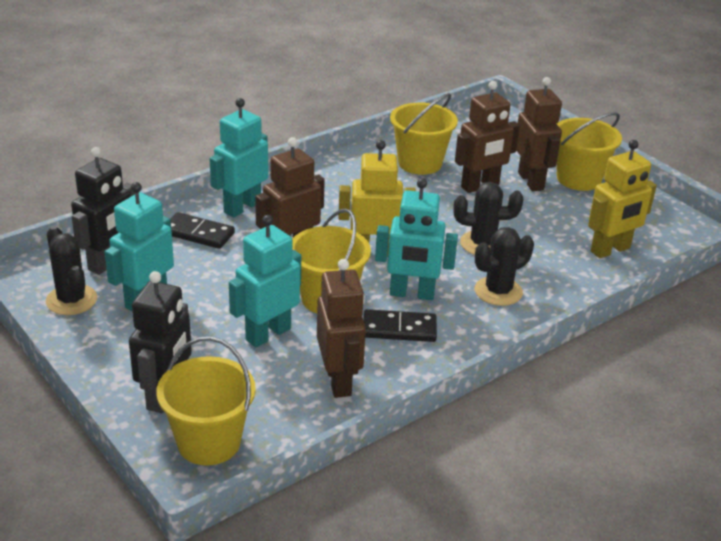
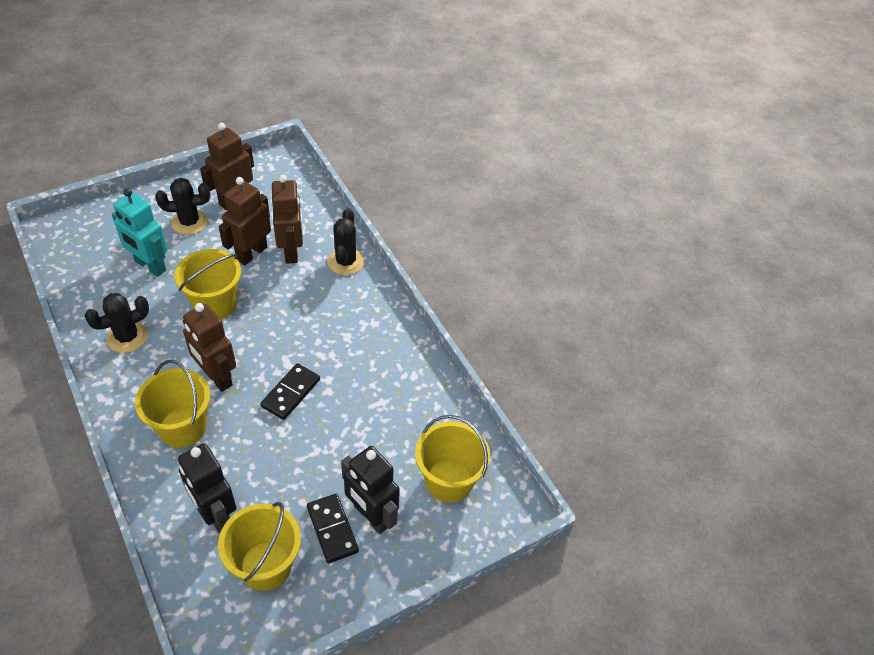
turquoise robot: 4 -> 1
yellow robot: 2 -> 0

